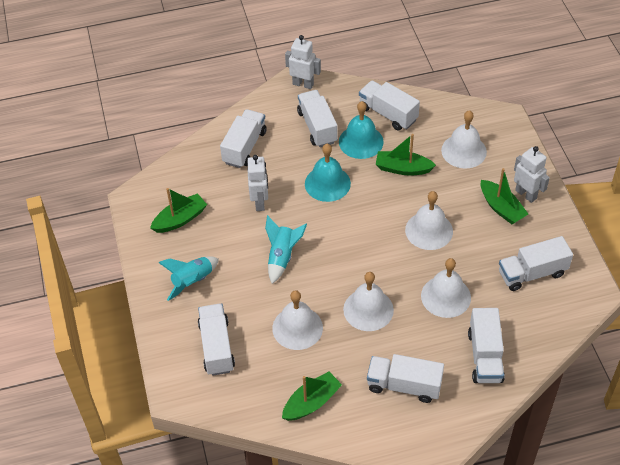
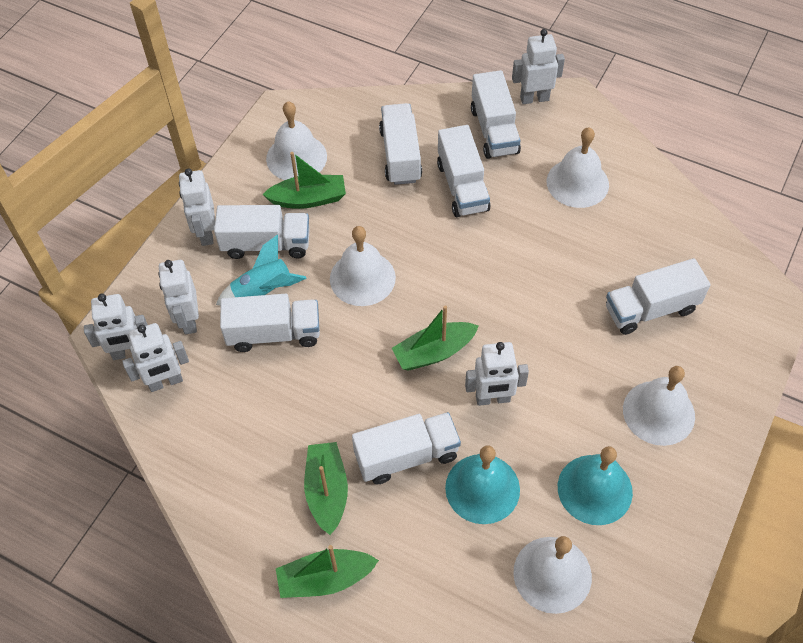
turquoise rocket: 2 -> 1
white robot: 3 -> 6

